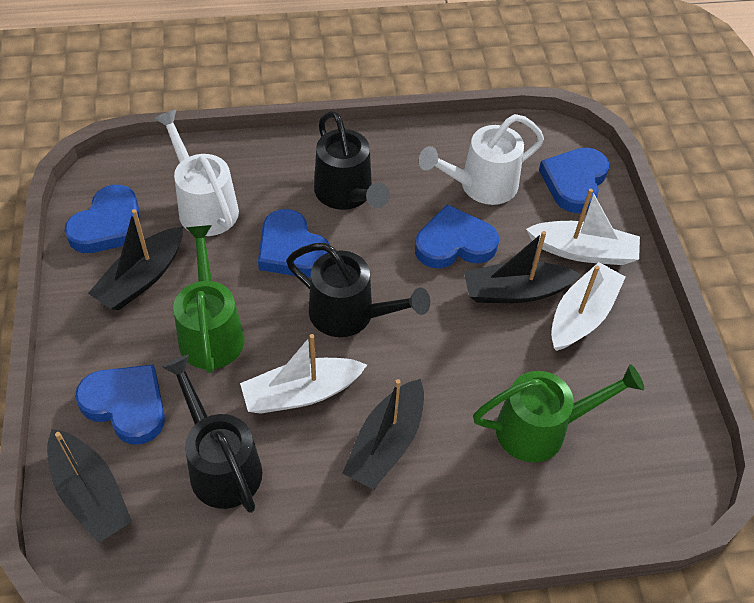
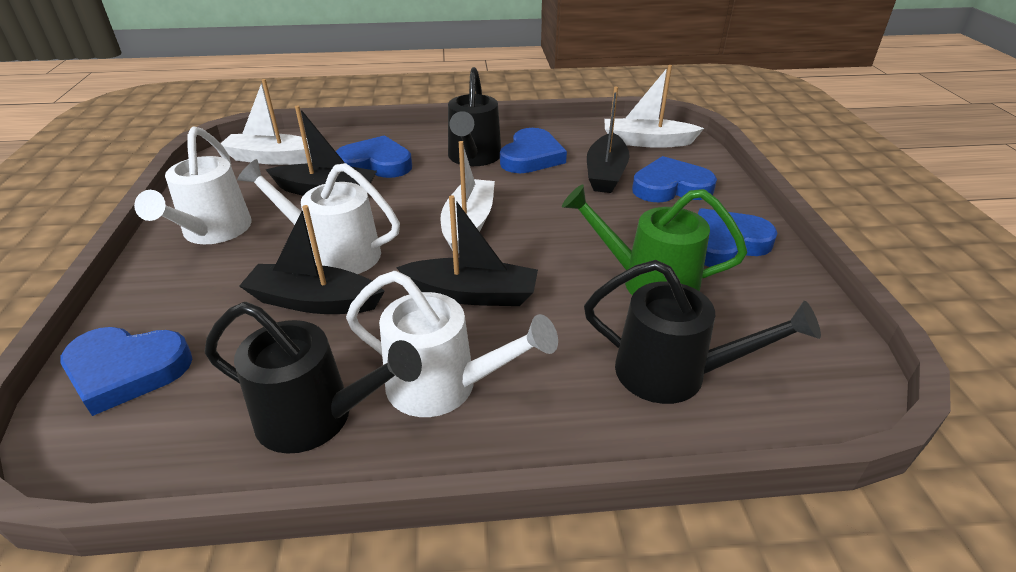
green watering can: 2 -> 1
white watering can: 2 -> 3

